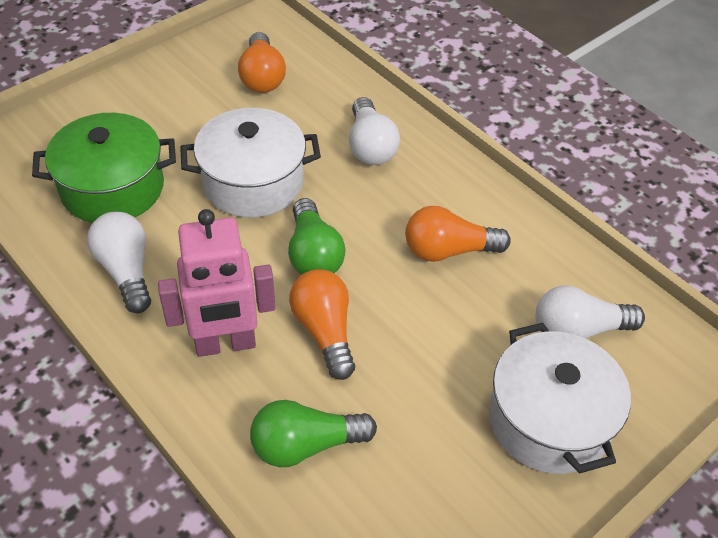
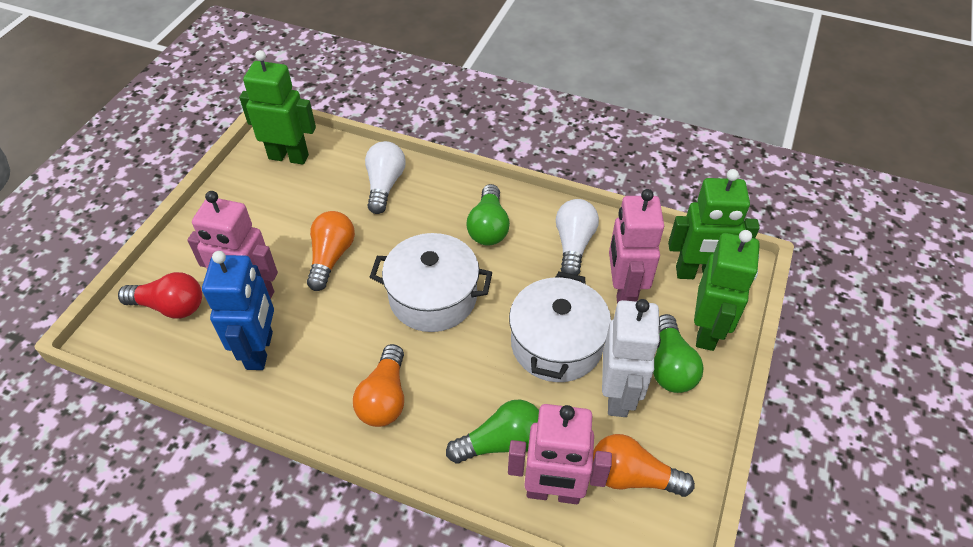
blue robot: 0 -> 1
green light bulb: 2 -> 3
green pot: 1 -> 0
green robot: 0 -> 3
pink robot: 1 -> 3
red light bulb: 0 -> 1
white light bulb: 3 -> 2
white robot: 0 -> 1

